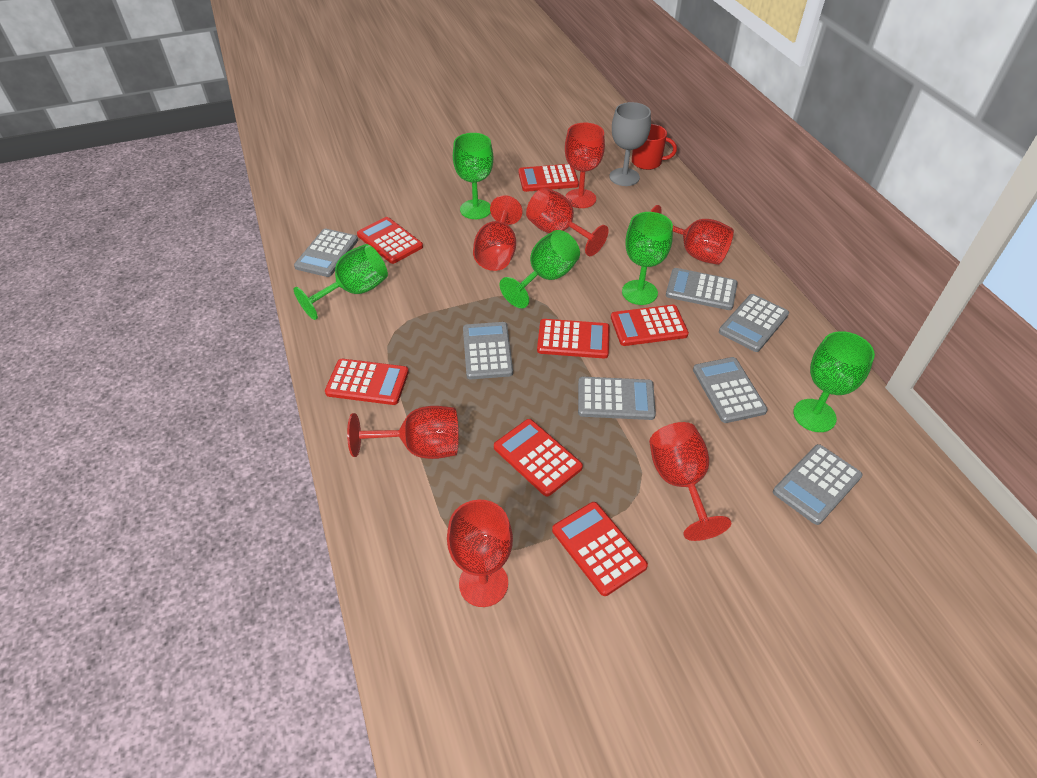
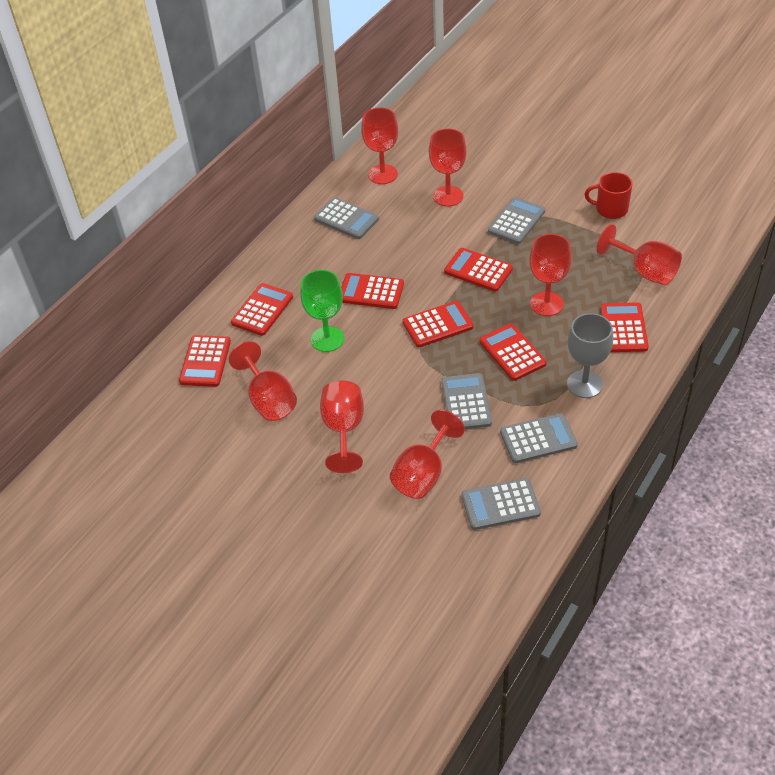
green goblet: 5 -> 1
grey calculator: 7 -> 5

